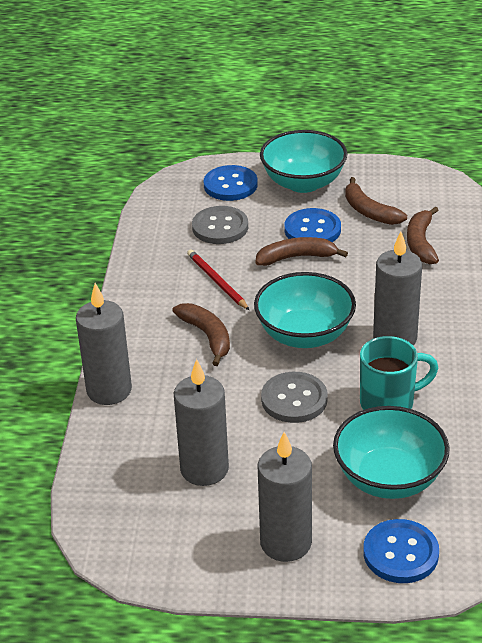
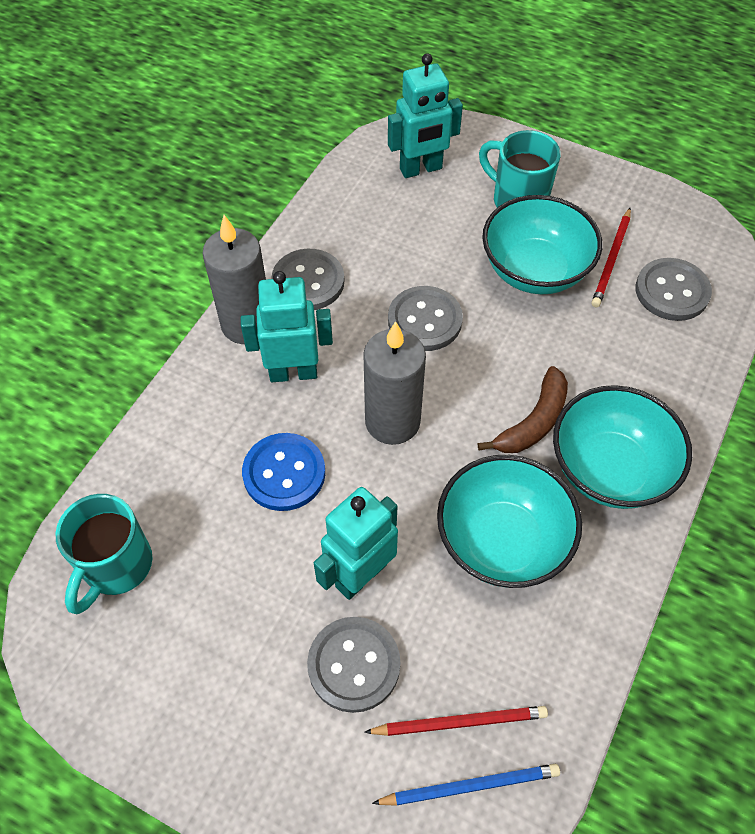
blue button: 3 -> 1
blue pencil: 0 -> 1
brown banana: 4 -> 1
grey button: 2 -> 4
grey candle: 4 -> 2
red pencil: 1 -> 2
turquoise mug: 1 -> 2
turquoise robot: 0 -> 3

